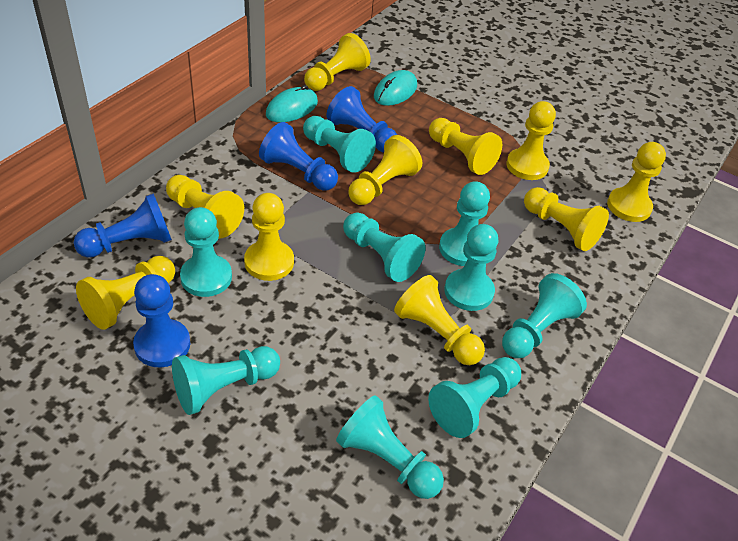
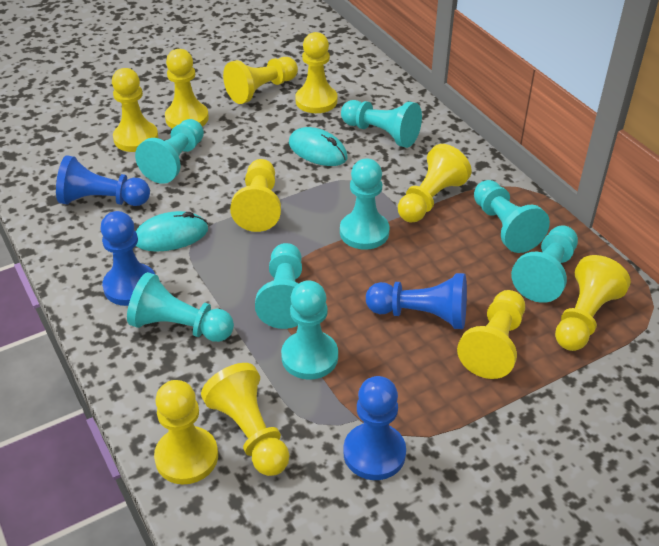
turquoise pawn: 9 -> 8

